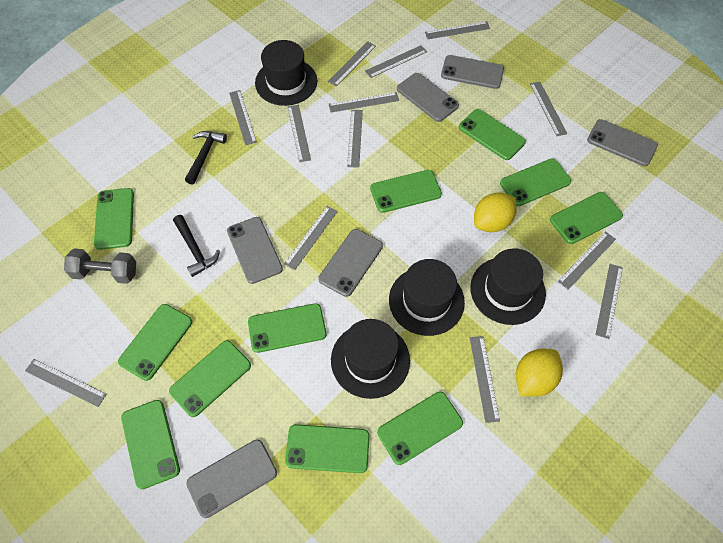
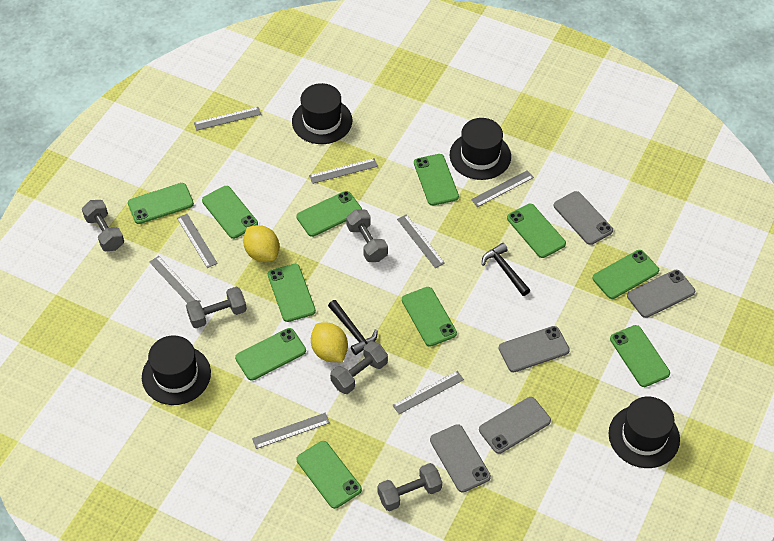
grey dumbbell: 1 -> 5
grey phone: 6 -> 5
grey ruler: 13 -> 8

